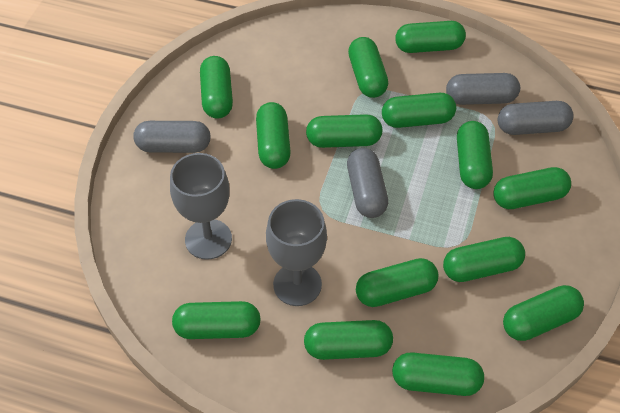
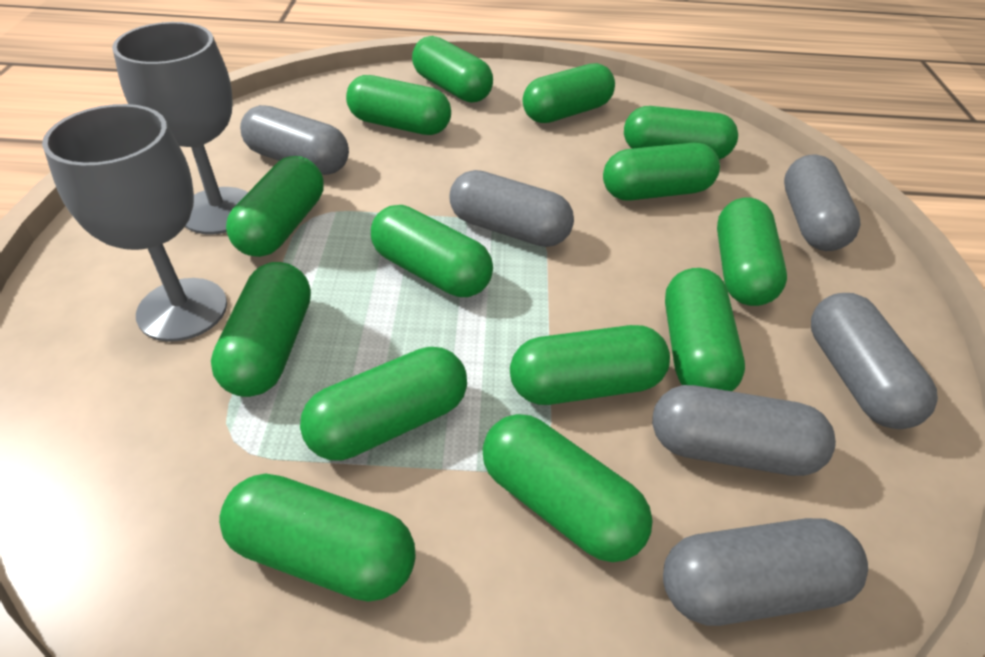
grey capsule: 4 -> 6

